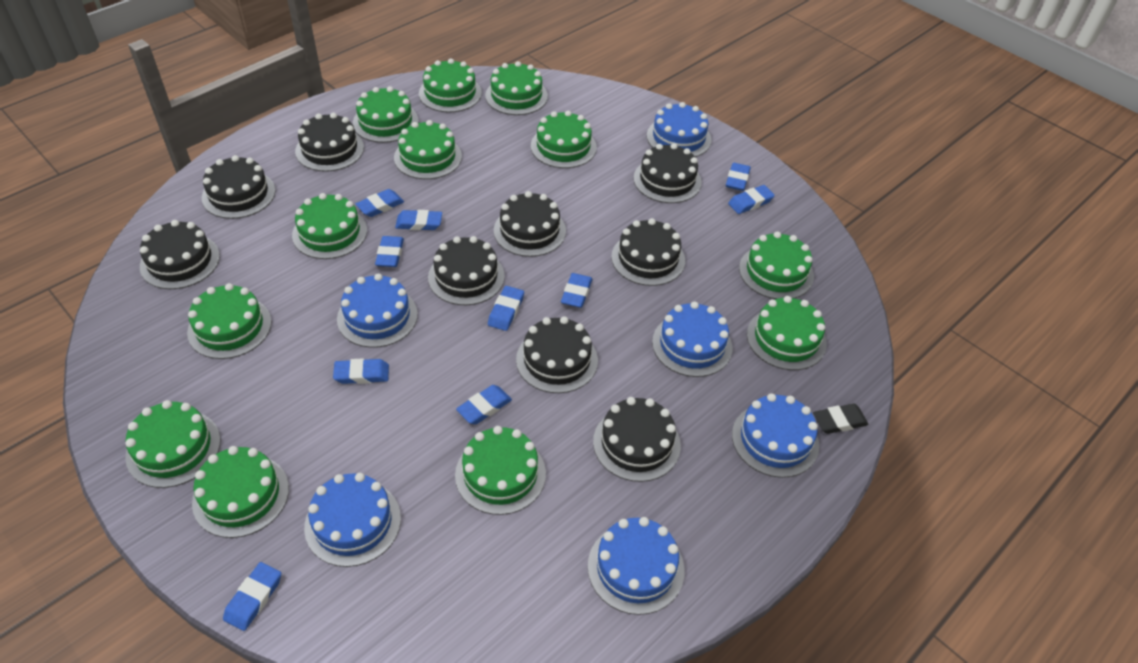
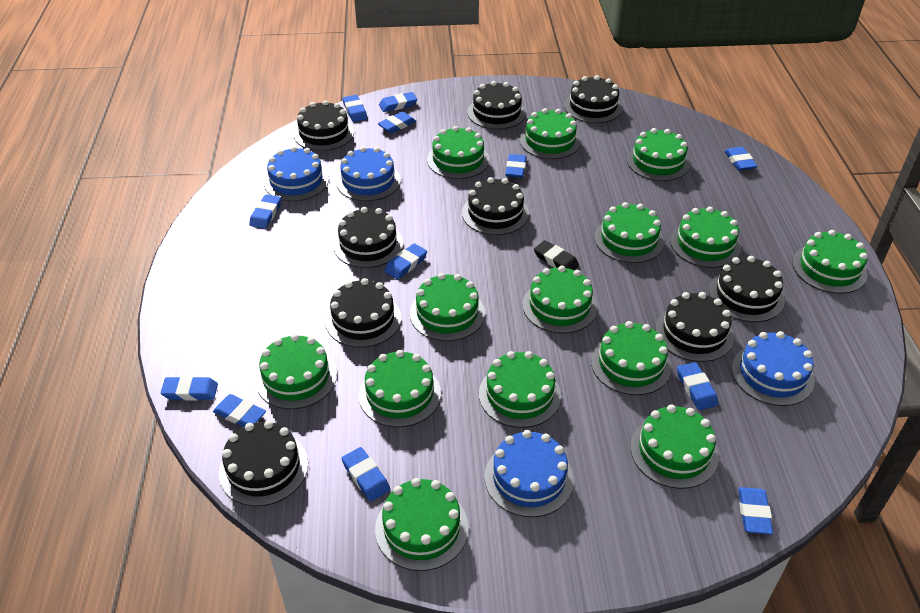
blue cake: 6 -> 4
blue eraser: 10 -> 12
green cake: 12 -> 14

